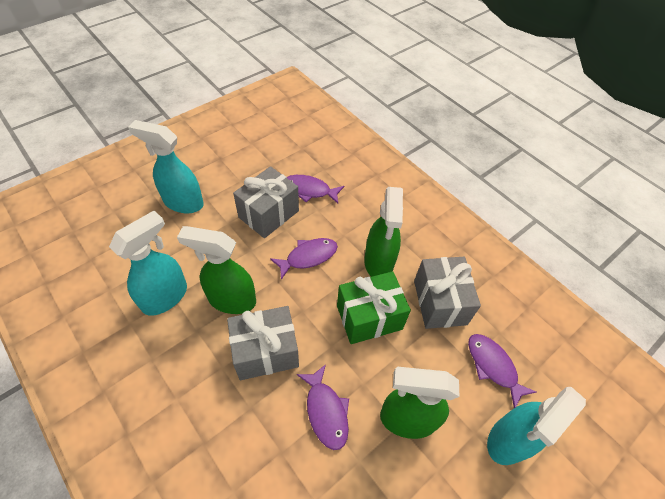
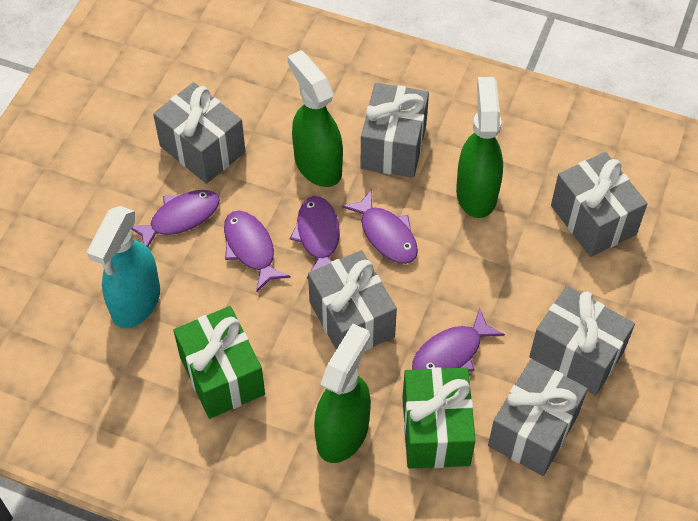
green gift: 1 -> 2
grey gift: 3 -> 6
purple fish: 4 -> 5
turquoise spray bottle: 3 -> 1

